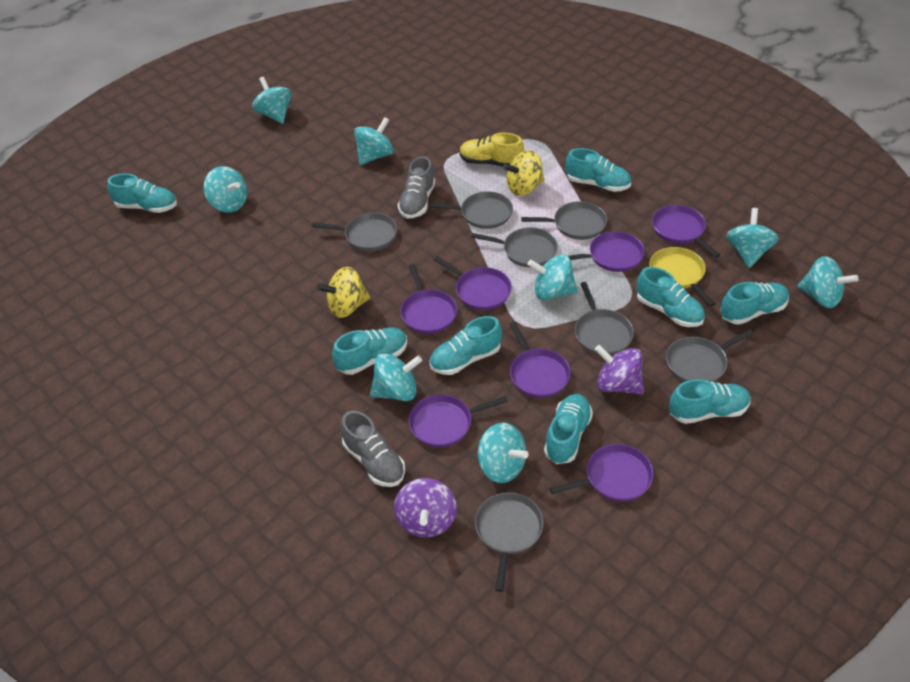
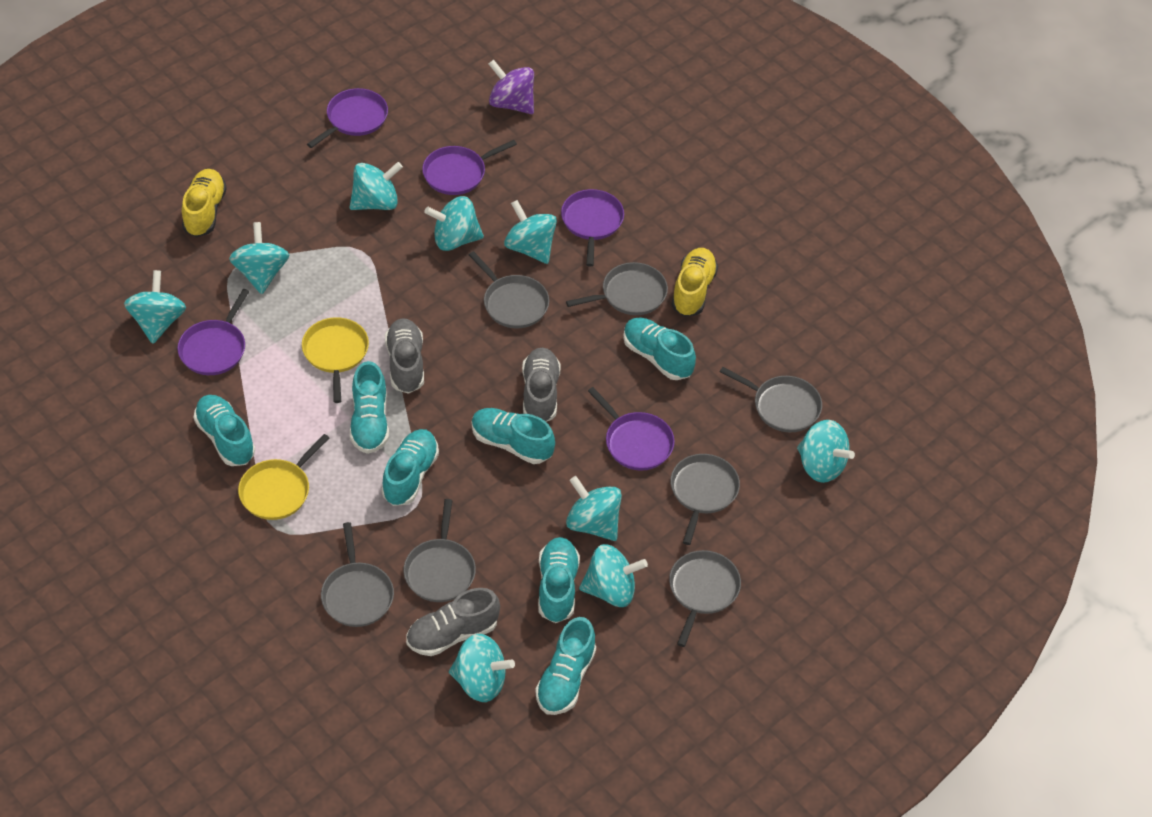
grey shoe: 2 -> 3
purple pan: 7 -> 5
purple spinning top: 2 -> 1
turquoise shoe: 8 -> 7
turquoise spinning top: 8 -> 9
yellow pan: 1 -> 2
yellow shoe: 1 -> 2
yellow spinning top: 2 -> 0

